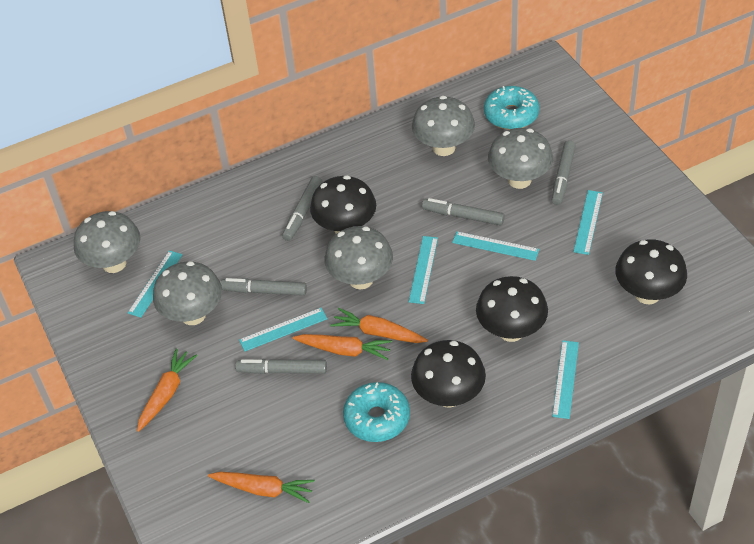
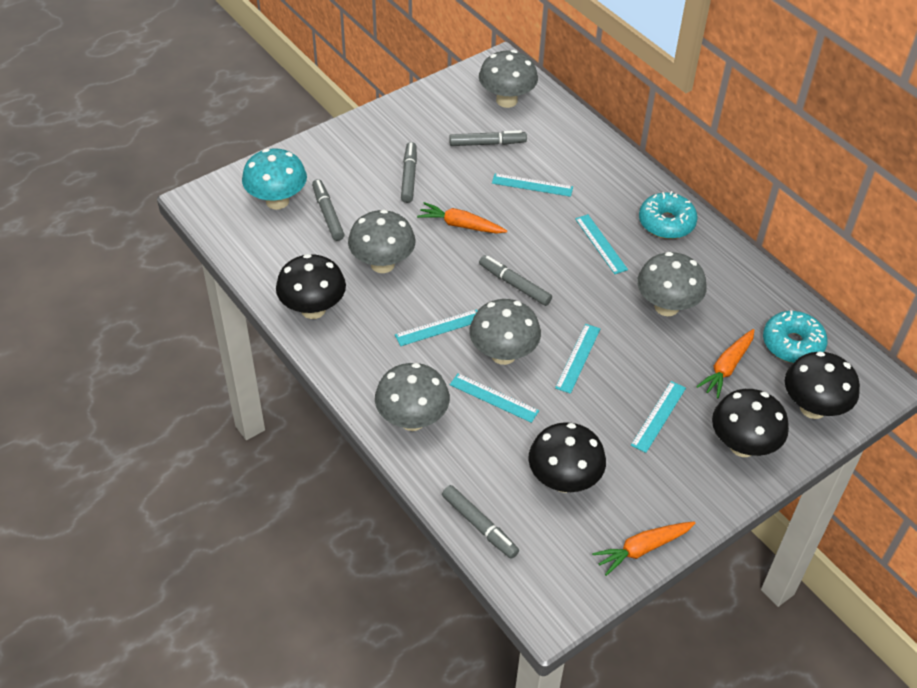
orange carrot: 4 -> 3
turquoise mushroom: 0 -> 1

